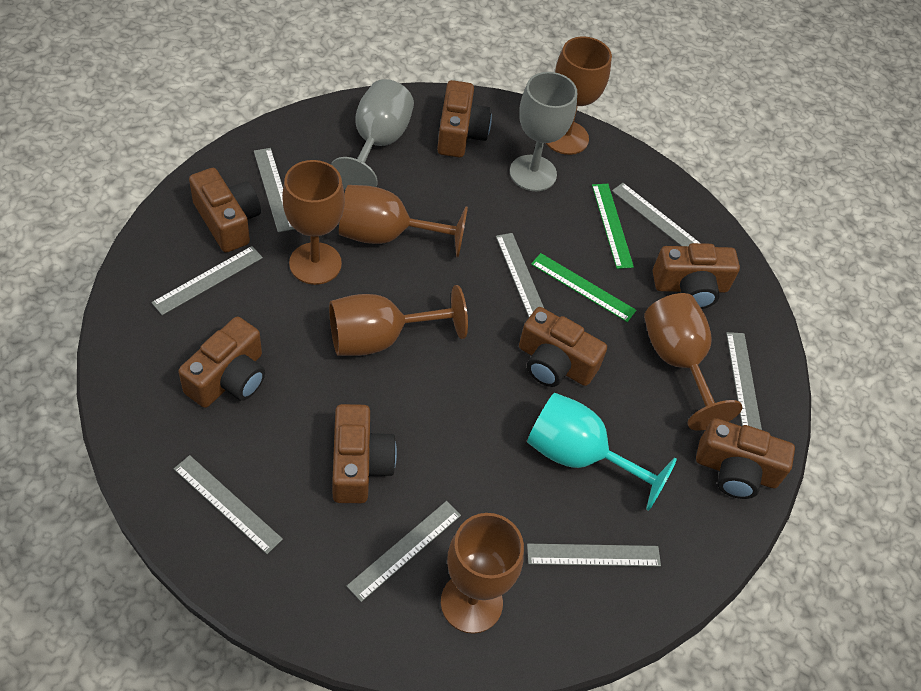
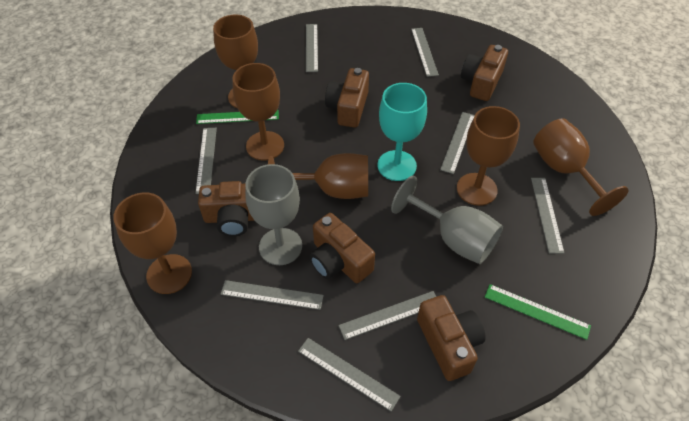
brown camera: 7 -> 5

